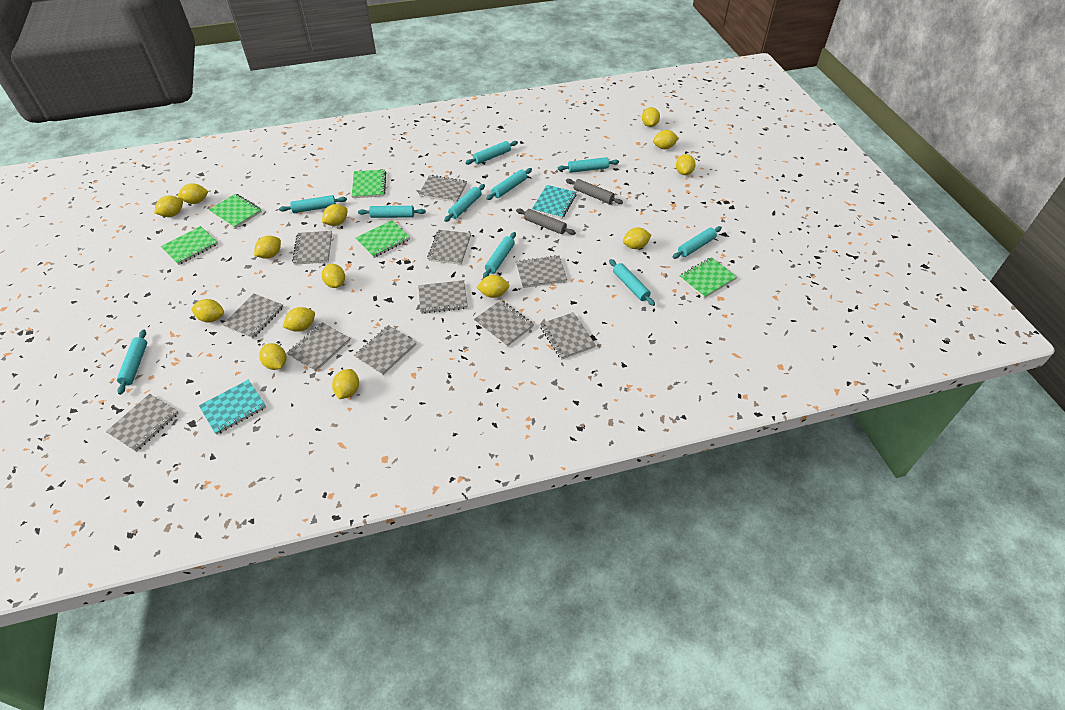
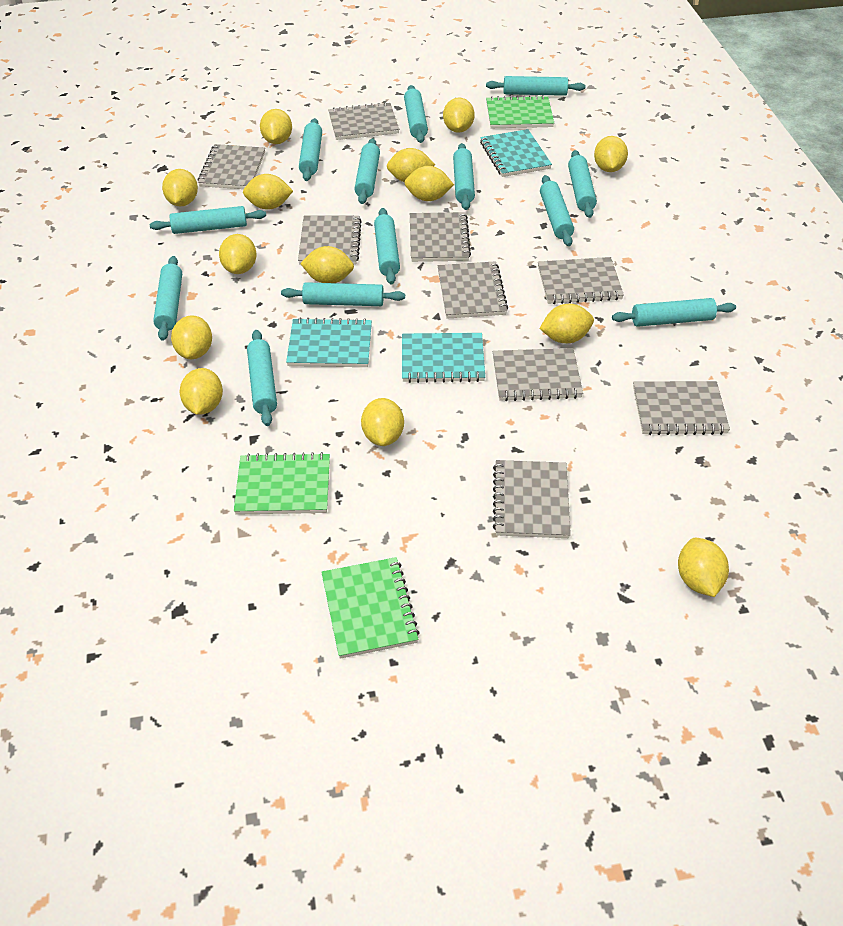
green notebook: 5 -> 3
grey notebook: 11 -> 9
grey rolling pin: 2 -> 0
turquoise notebook: 2 -> 3
turquoise rolling pin: 10 -> 13

